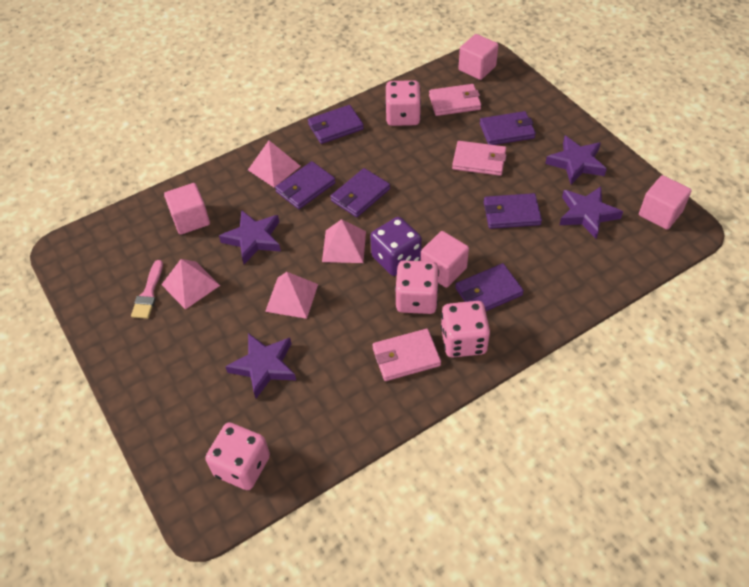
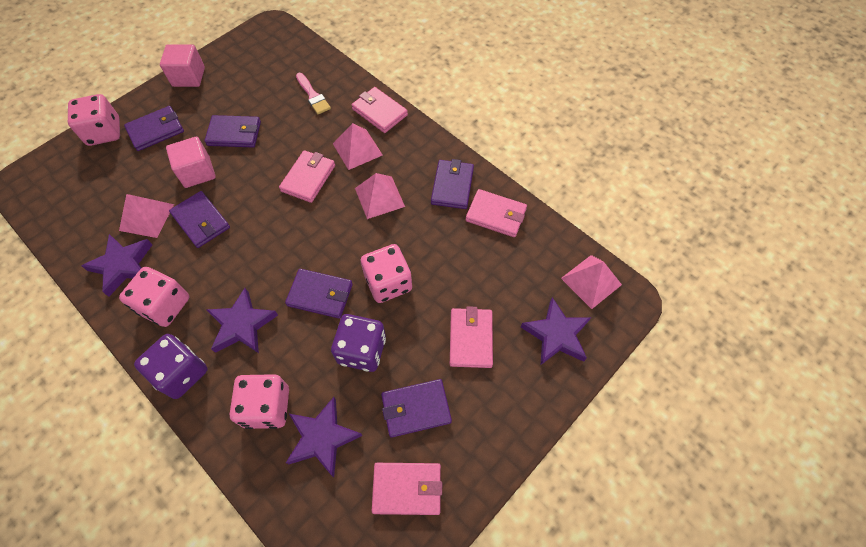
pink cube: 4 -> 2
pink wallet: 3 -> 5
purple dice: 1 -> 2

